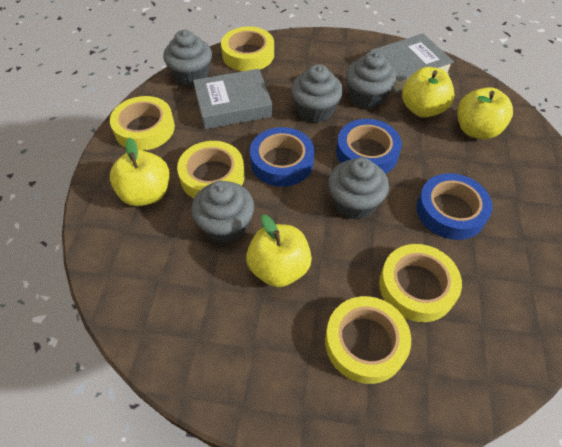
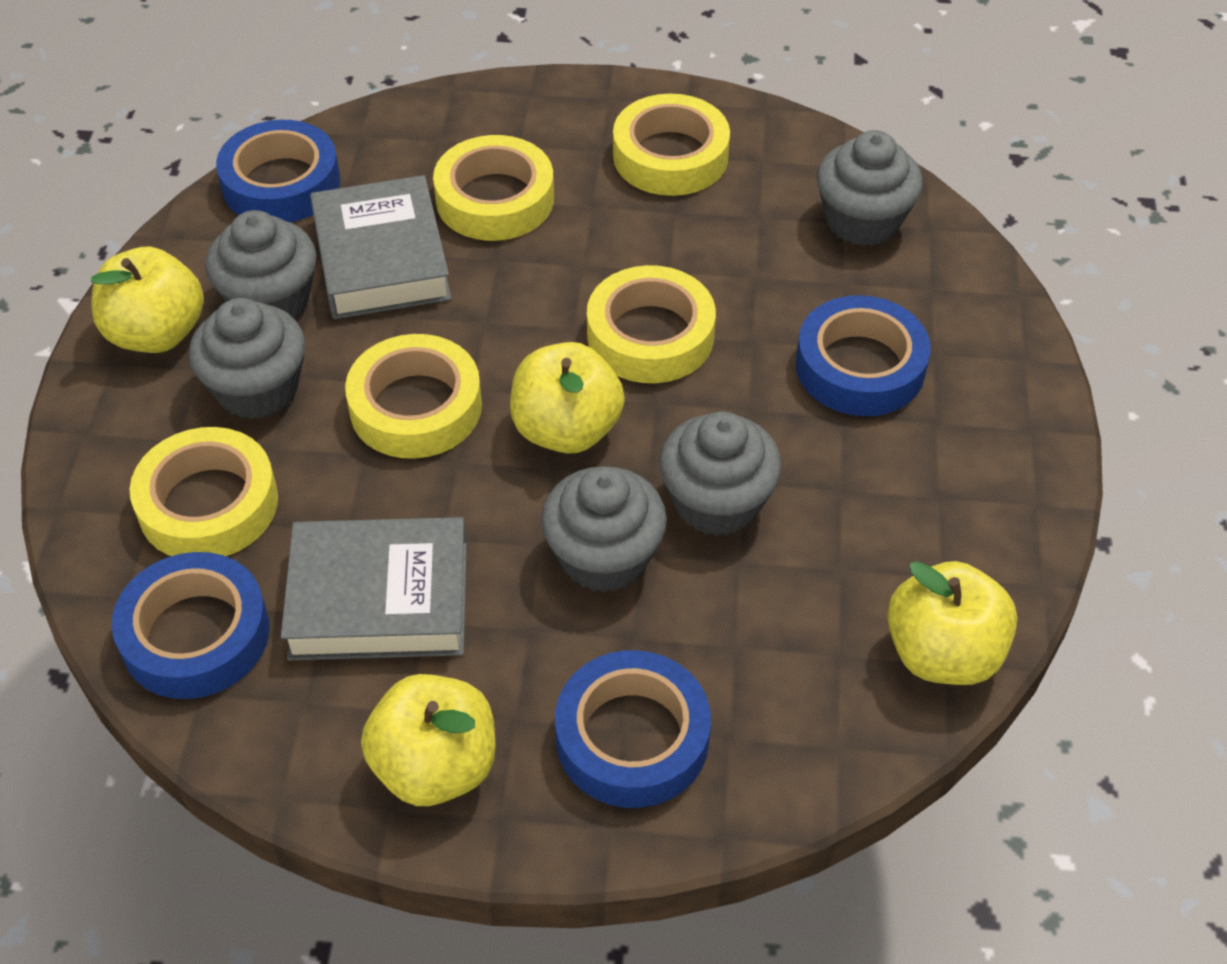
blue tape: 3 -> 4

